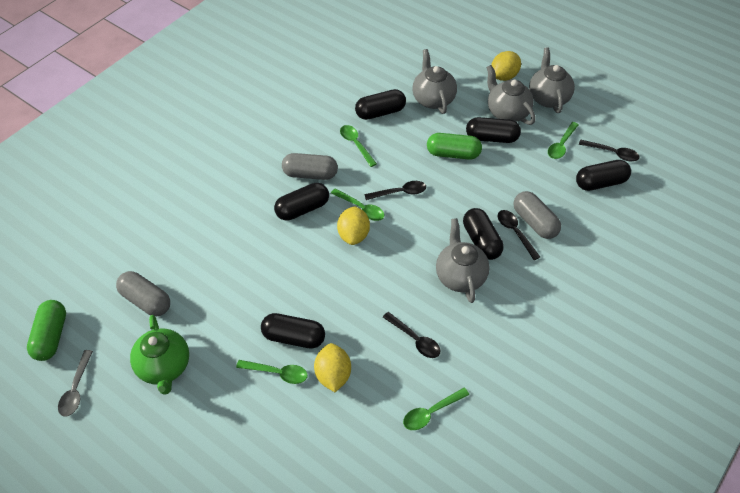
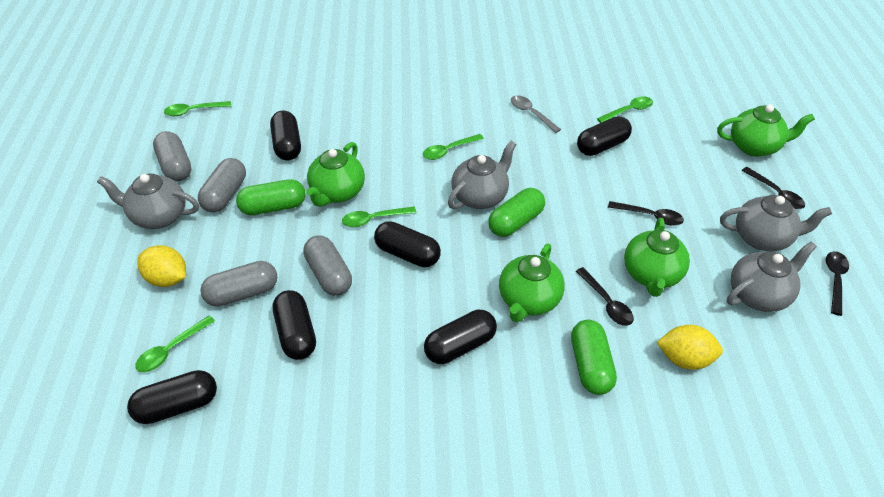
green capsule: 2 -> 3
green teapot: 1 -> 4
grey capsule: 3 -> 4
yellow lemon: 3 -> 2

